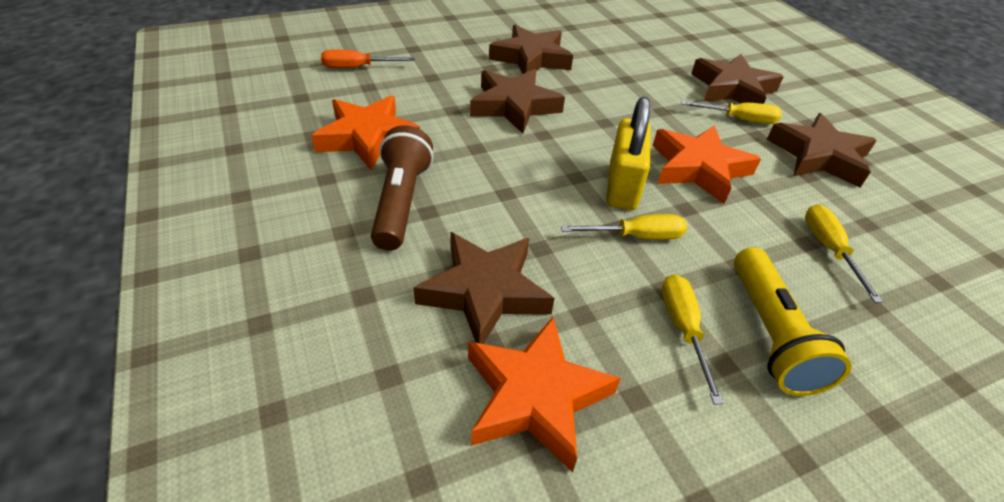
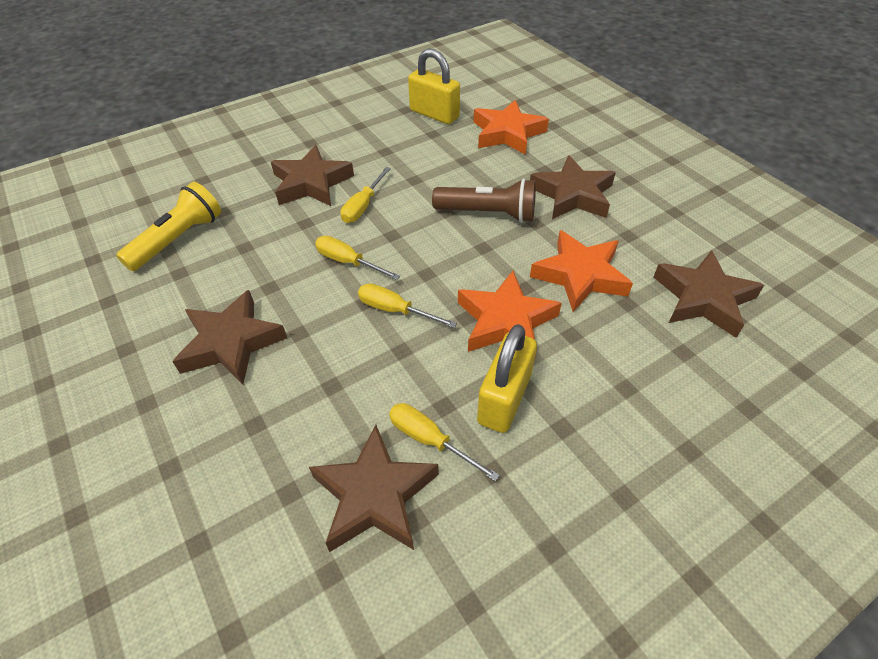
orange screwdriver: 1 -> 0
yellow padlock: 1 -> 2

